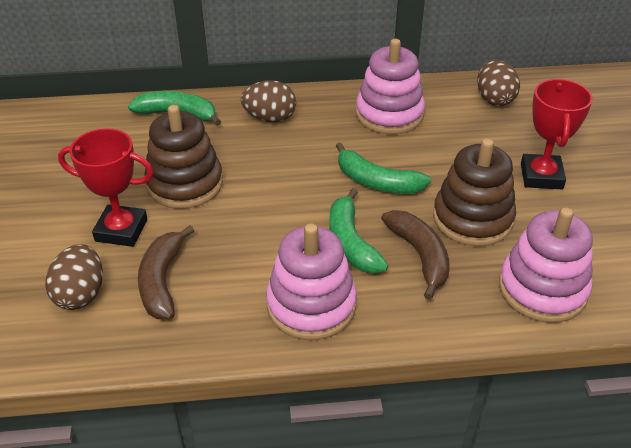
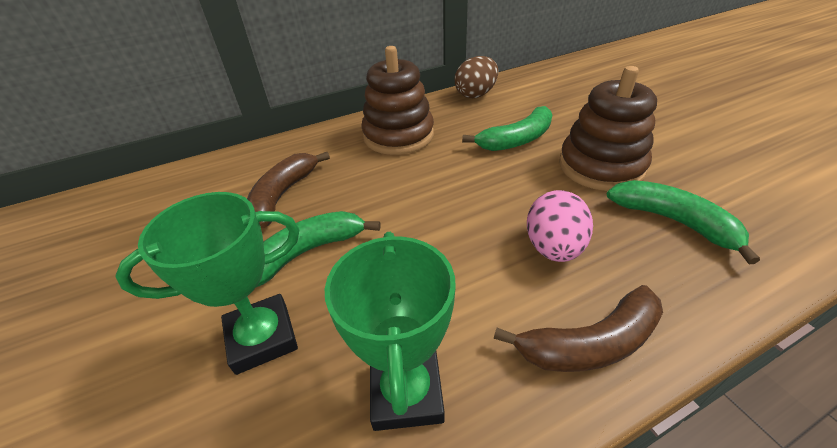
brown egg: 3 -> 1
green trophy: 0 -> 2
pink egg: 0 -> 1
pink stacking toy: 3 -> 0
red trophy: 2 -> 0

